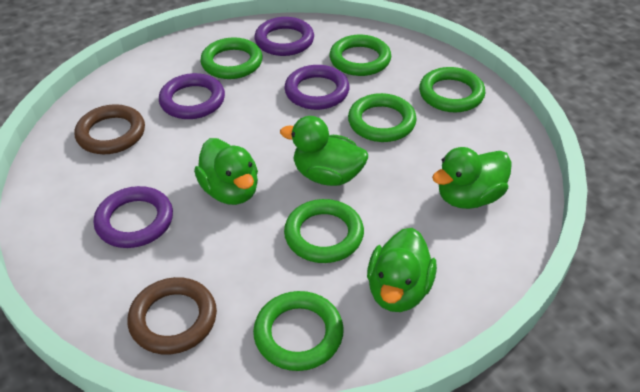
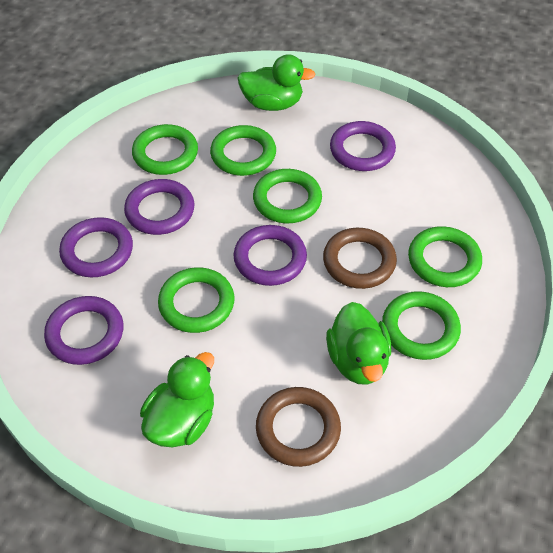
green duck: 4 -> 3
purple ring: 4 -> 5

